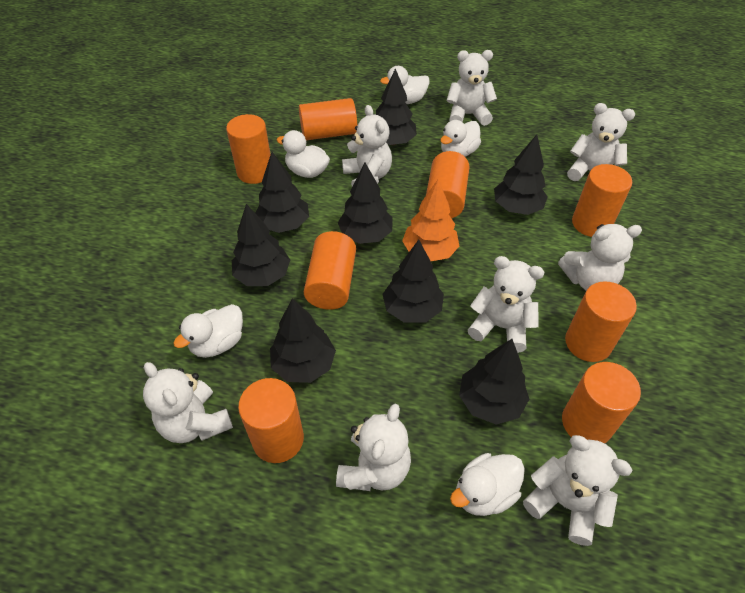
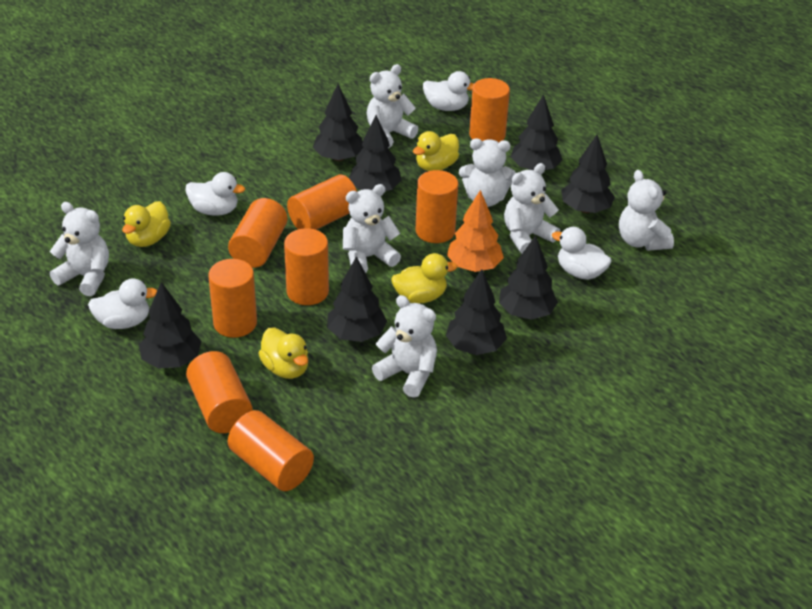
white duck: 5 -> 4
white teddy bear: 8 -> 7
yellow duck: 0 -> 4

